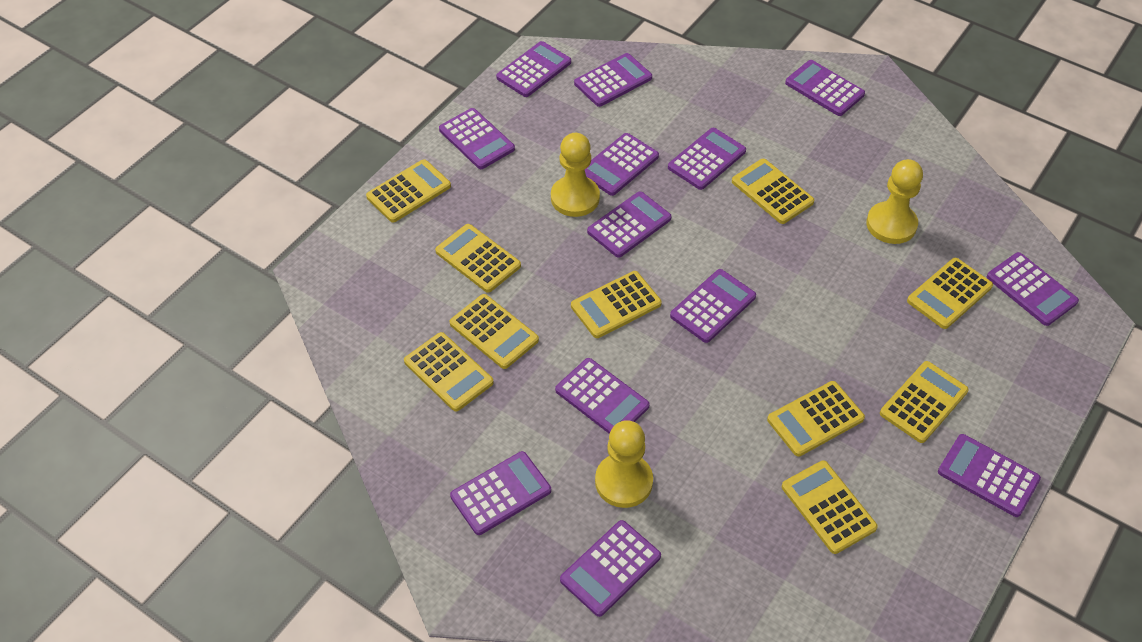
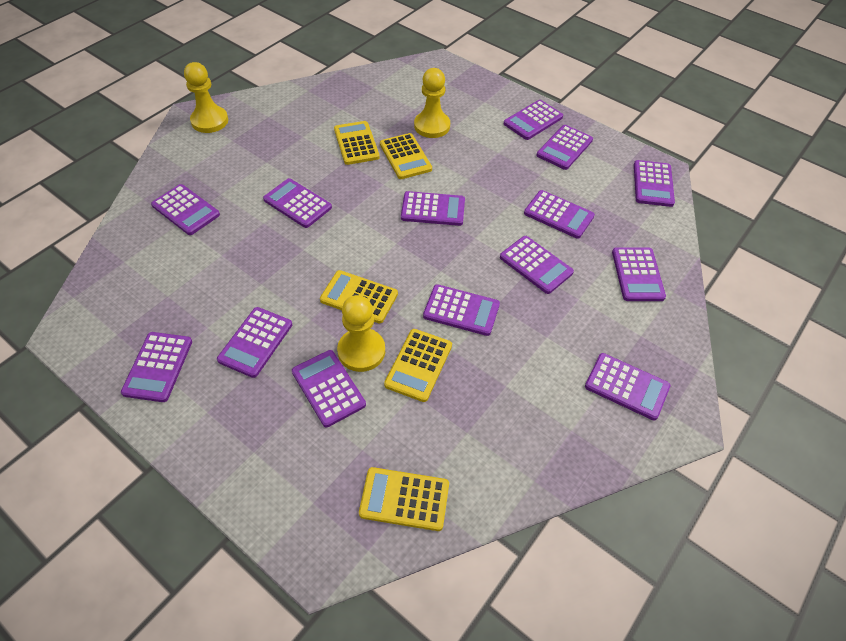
purple calculator: 13 -> 14
yellow calculator: 10 -> 5

